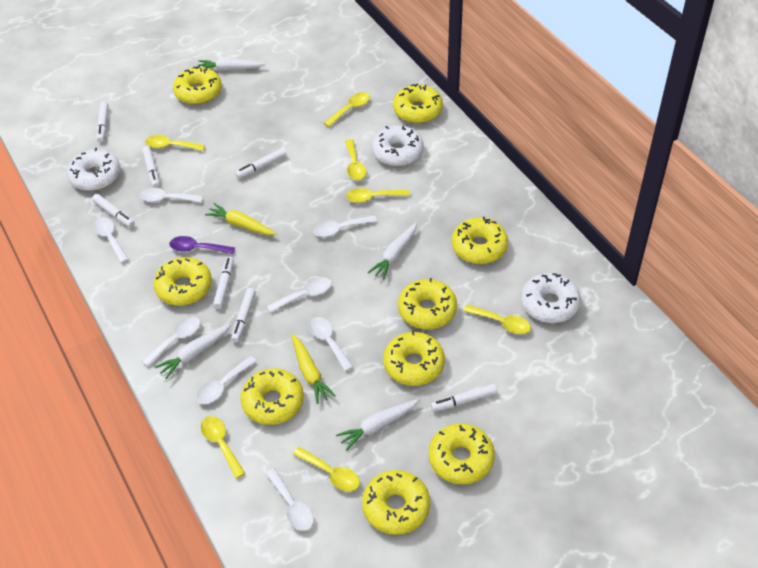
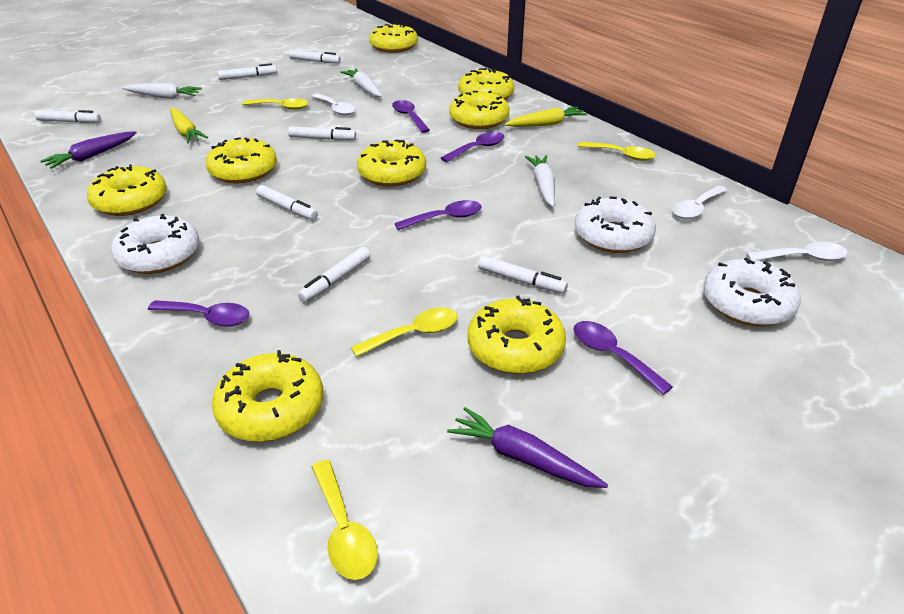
purple carrot: 0 -> 2
purple spoon: 1 -> 5
white carrot: 4 -> 3
white spoon: 8 -> 3
yellow donut: 9 -> 8
yellow spoon: 7 -> 4

